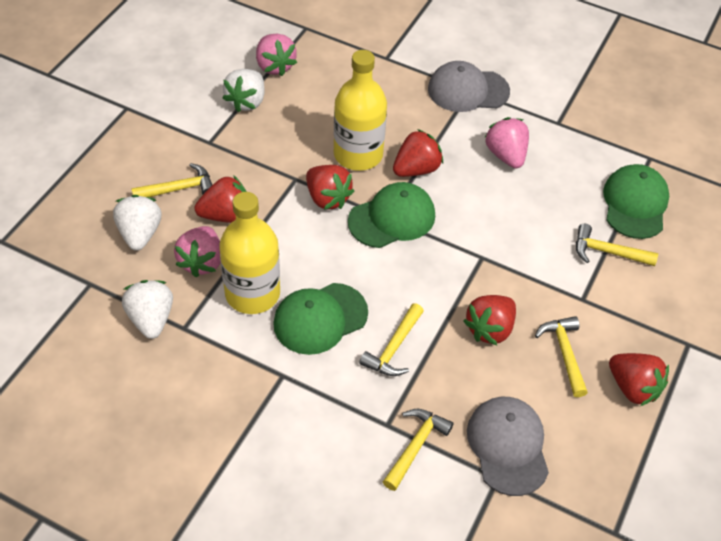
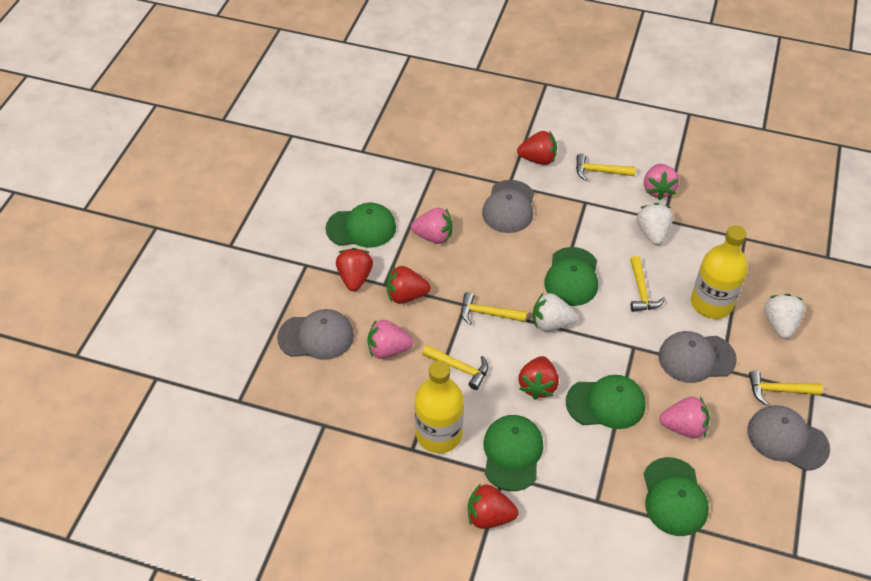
green cap: 3 -> 5
grey cap: 2 -> 4
pink strawberry: 3 -> 4

